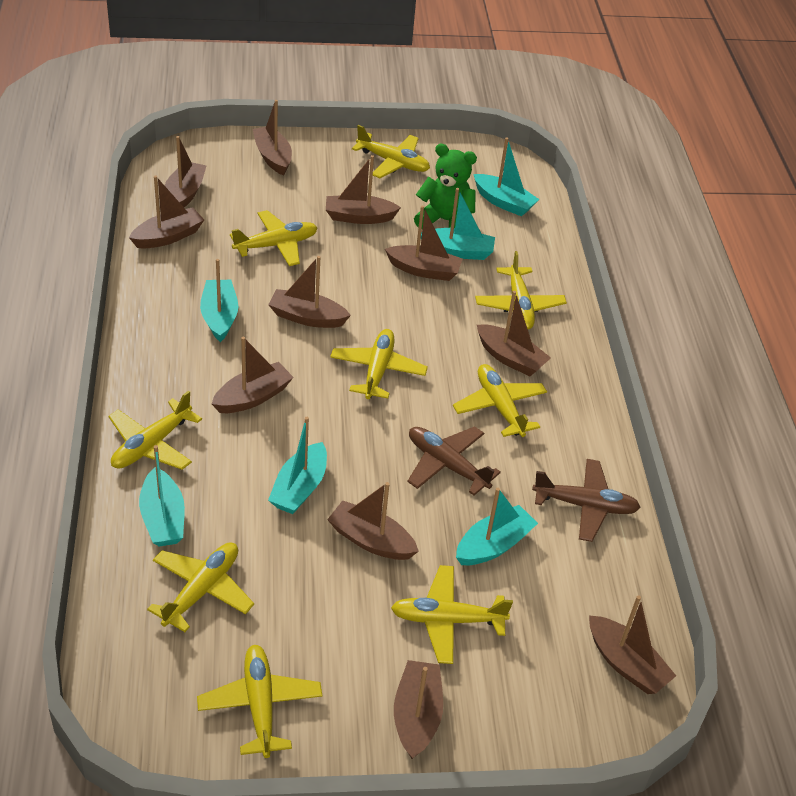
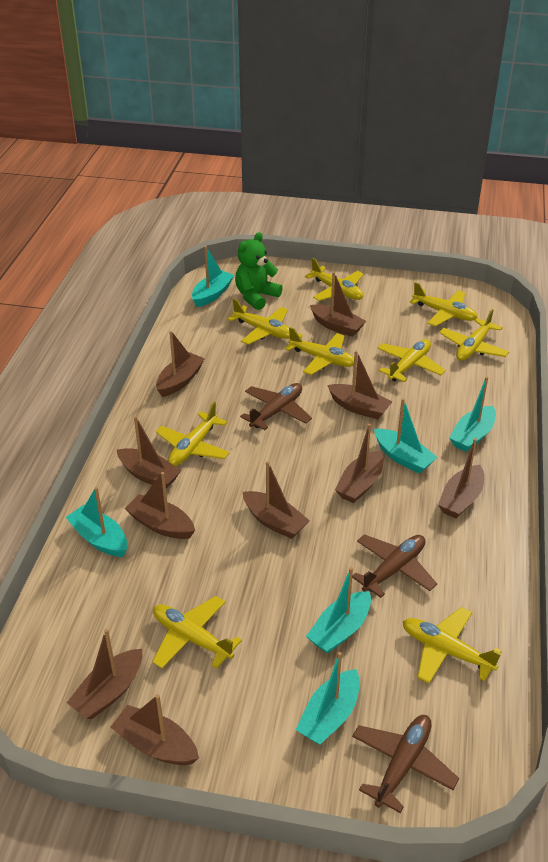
brown boat: 11 -> 10
brown plane: 2 -> 3

